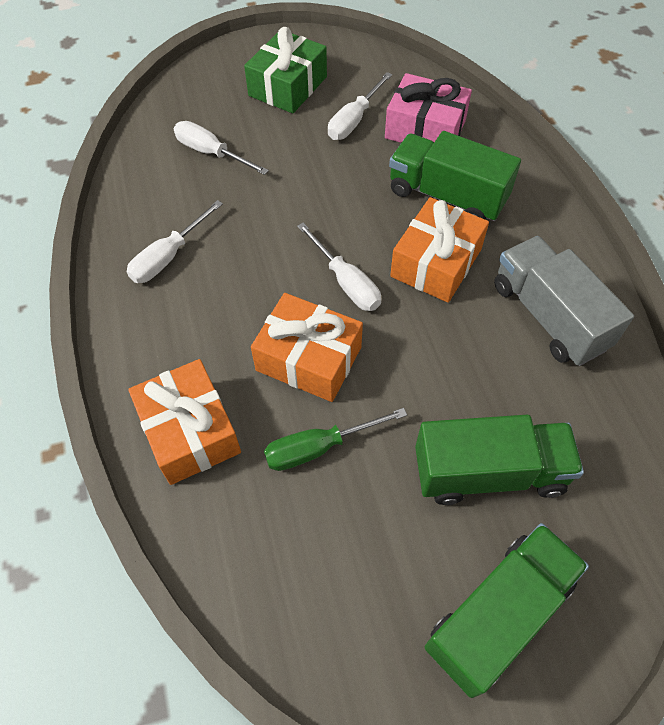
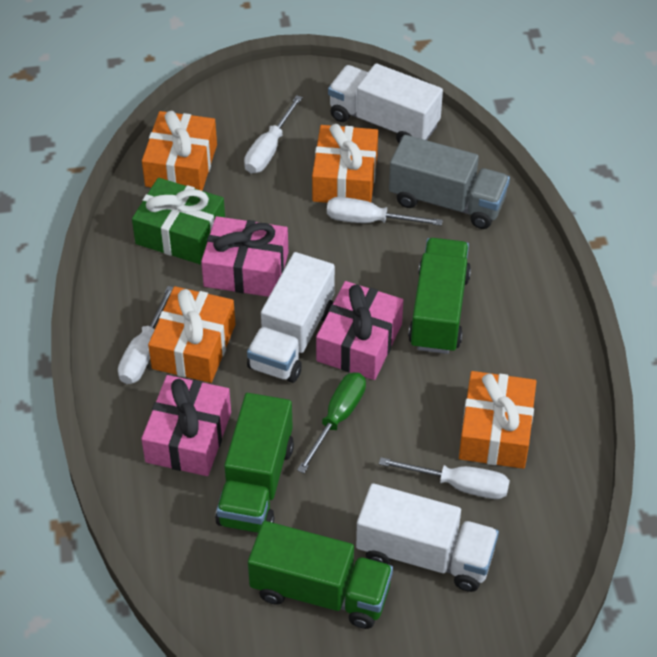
orange gift: 3 -> 4
pink gift: 1 -> 3
white truck: 0 -> 3

